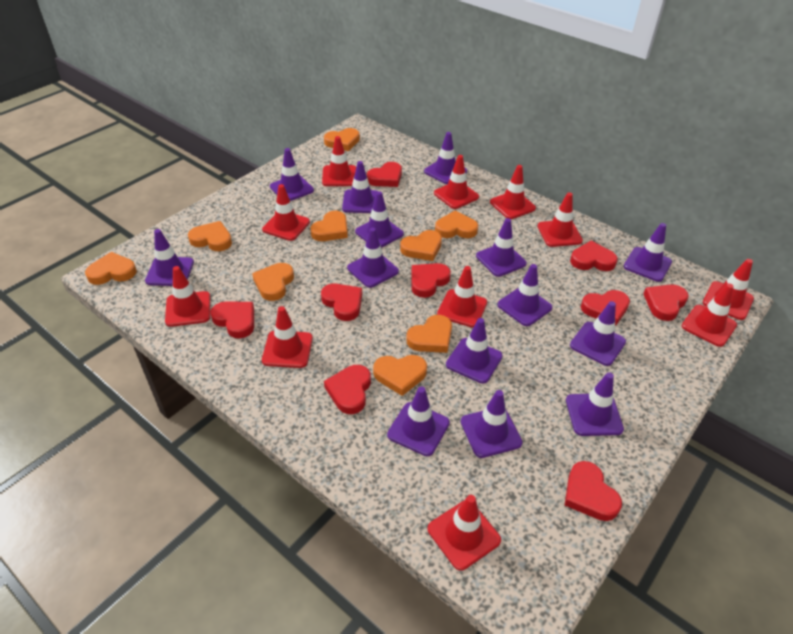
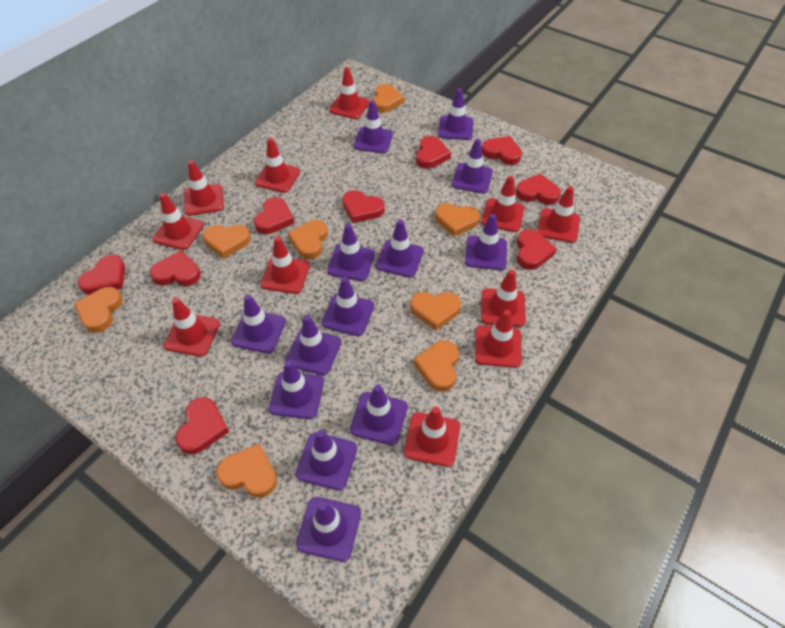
orange heart: 9 -> 8
purple traffic cone: 14 -> 13

